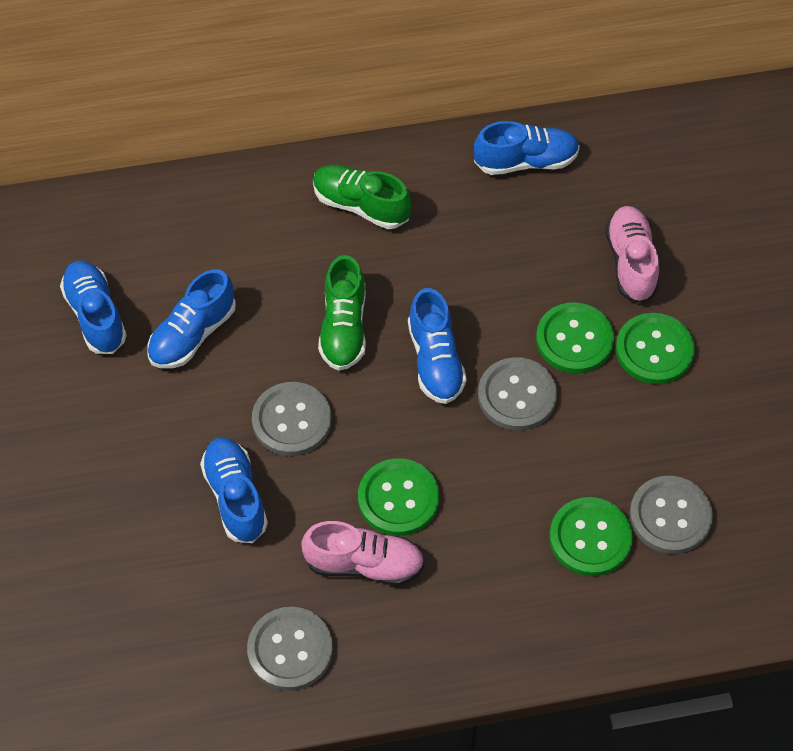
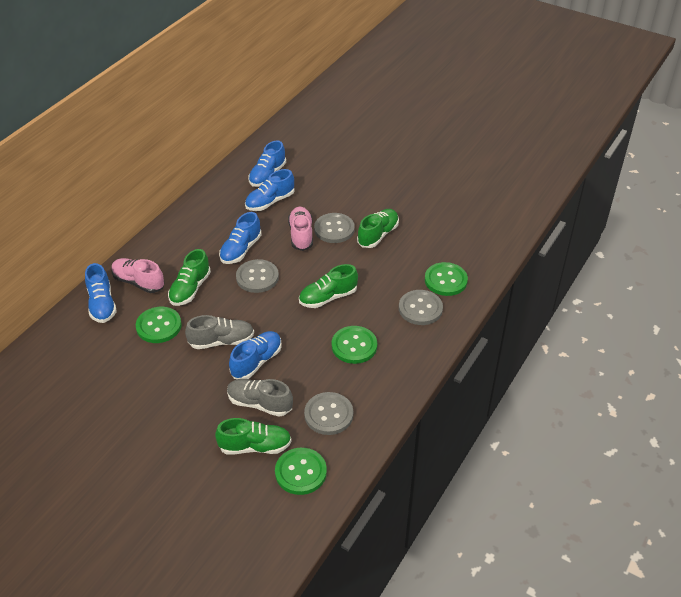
green shoe: 2 -> 4
grey shoe: 0 -> 2

